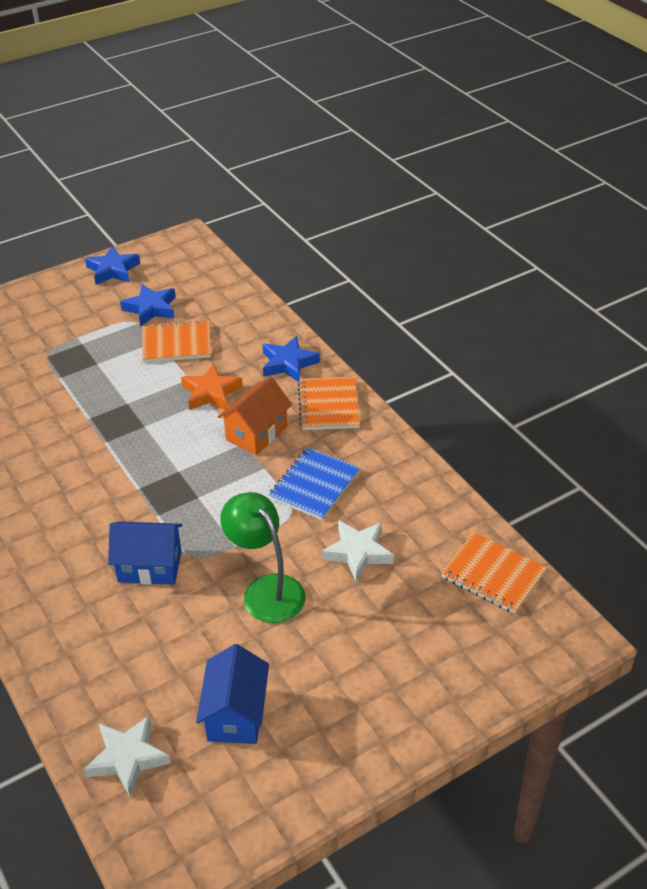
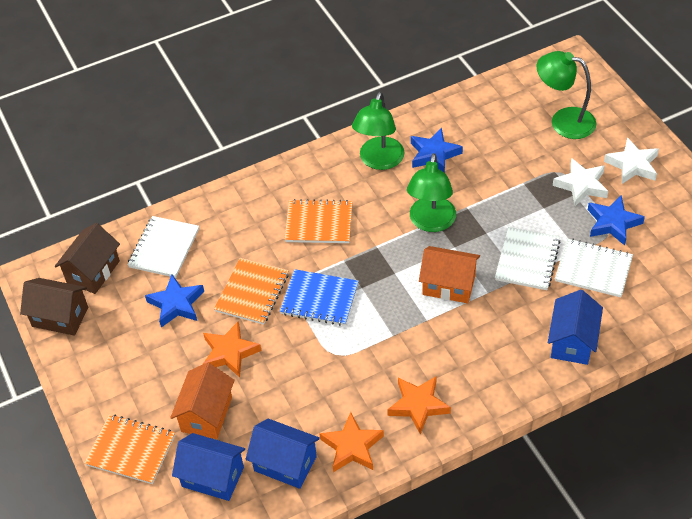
blue house: 2 -> 3
brown house: 0 -> 2
green lamp: 1 -> 3
orange house: 1 -> 2
orange star: 1 -> 3
white notebook: 0 -> 3

